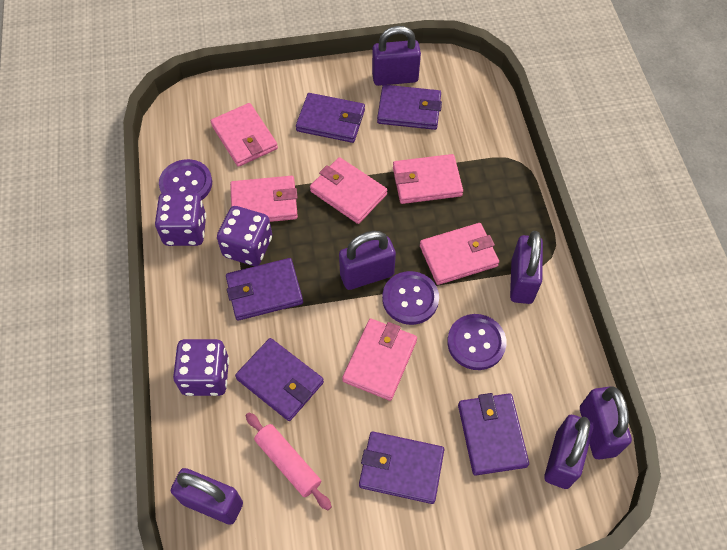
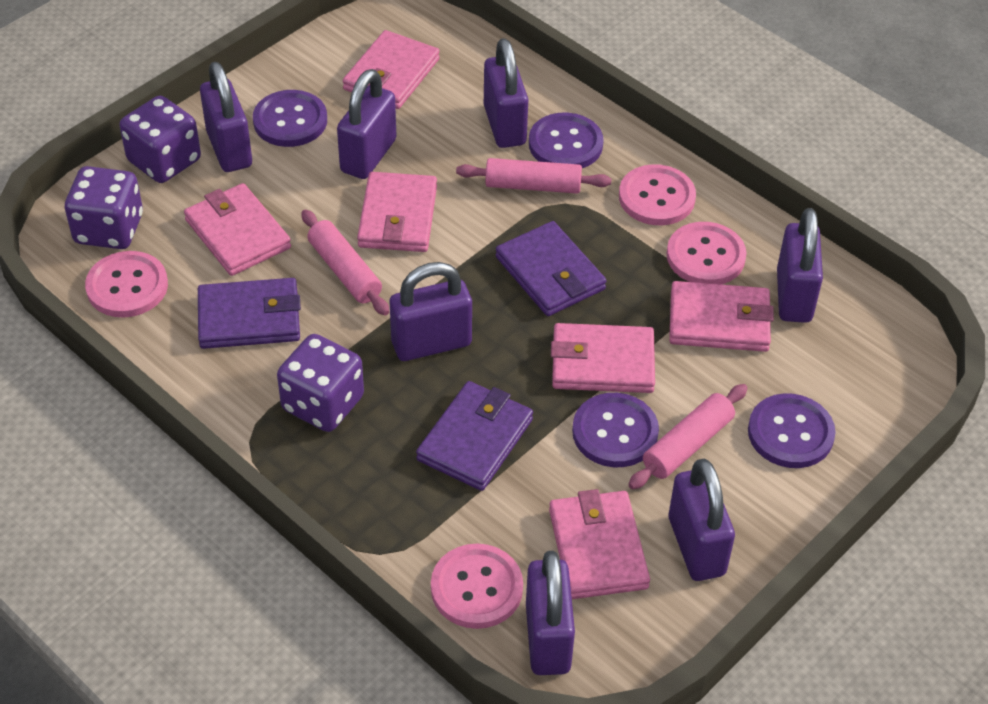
pink button: 0 -> 4
pink rolling pin: 1 -> 3
purple button: 3 -> 4
purple padlock: 6 -> 7
purple wallet: 6 -> 3

